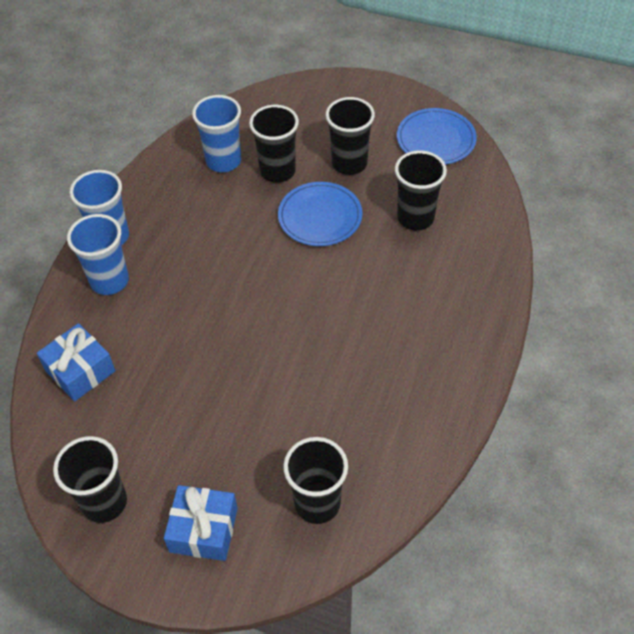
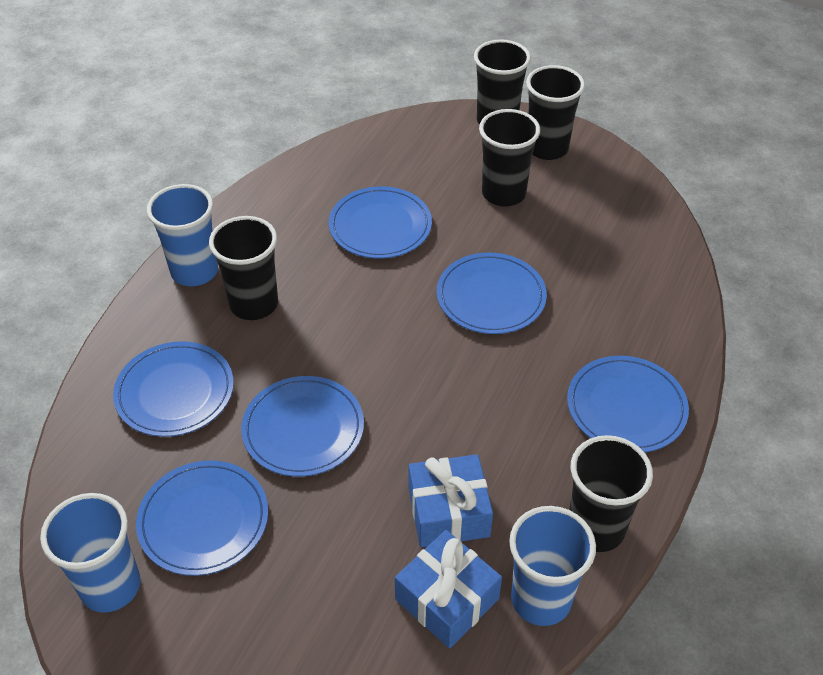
blue plate: 2 -> 6

